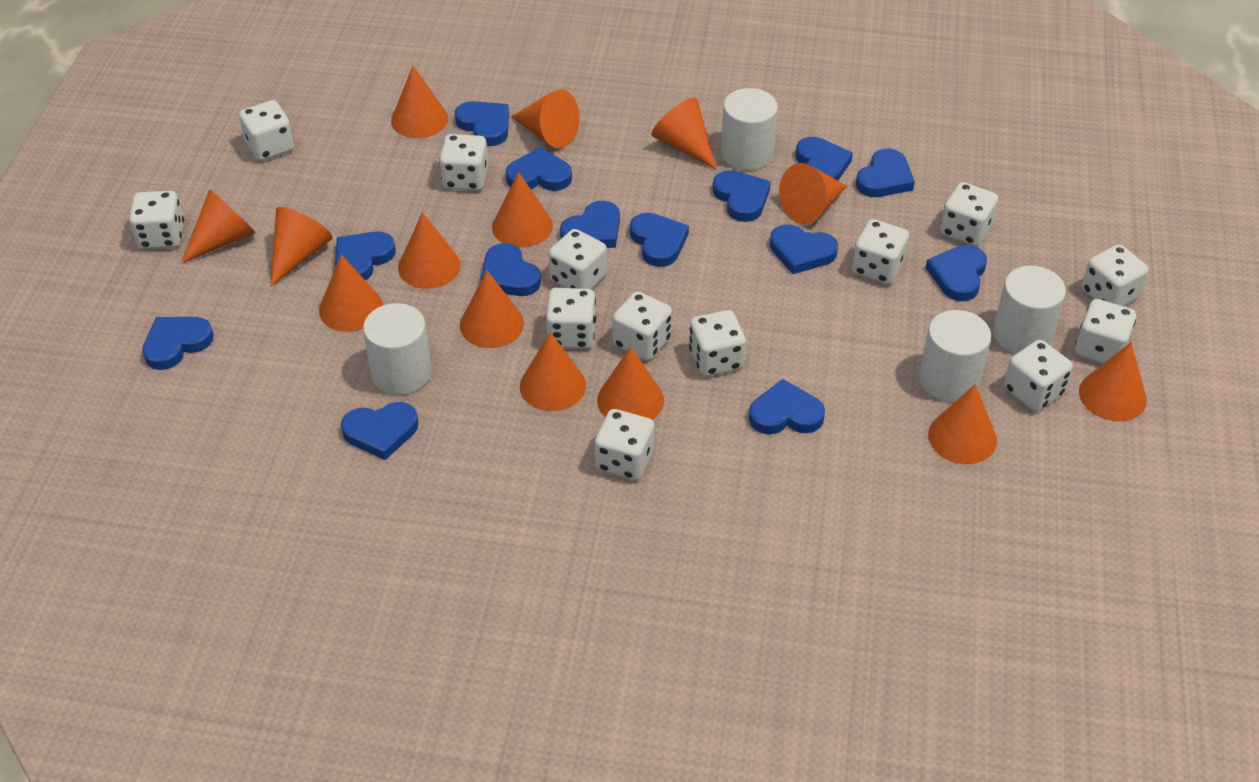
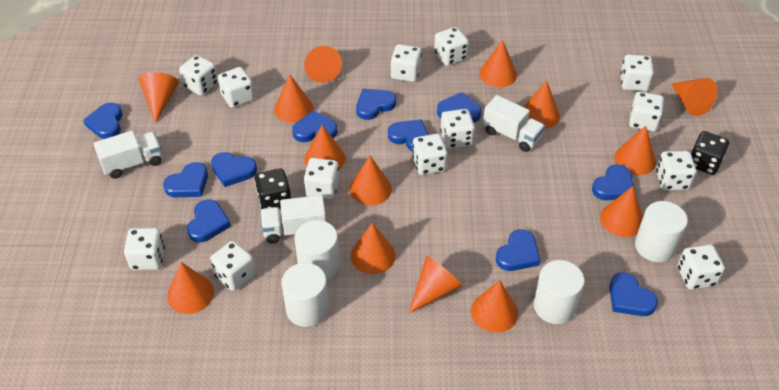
black dice: 0 -> 2
blue heart: 14 -> 11
white truck: 0 -> 3

